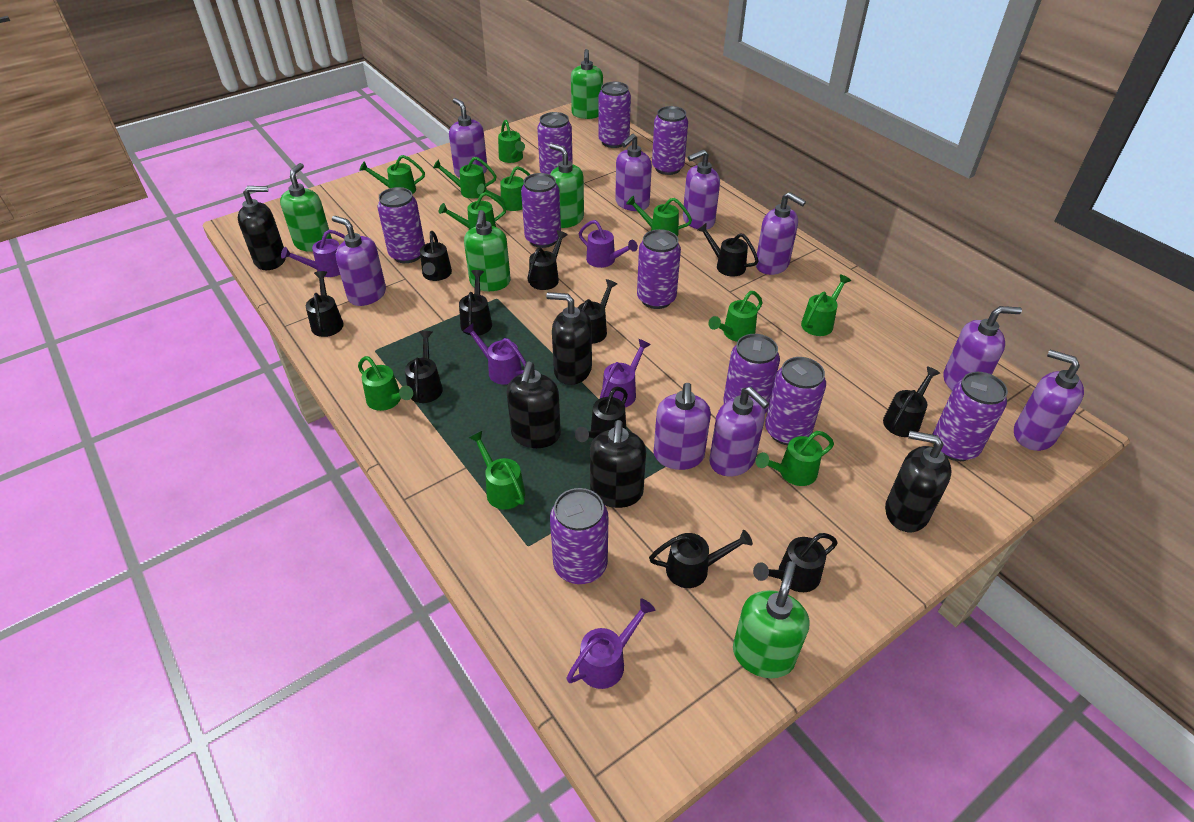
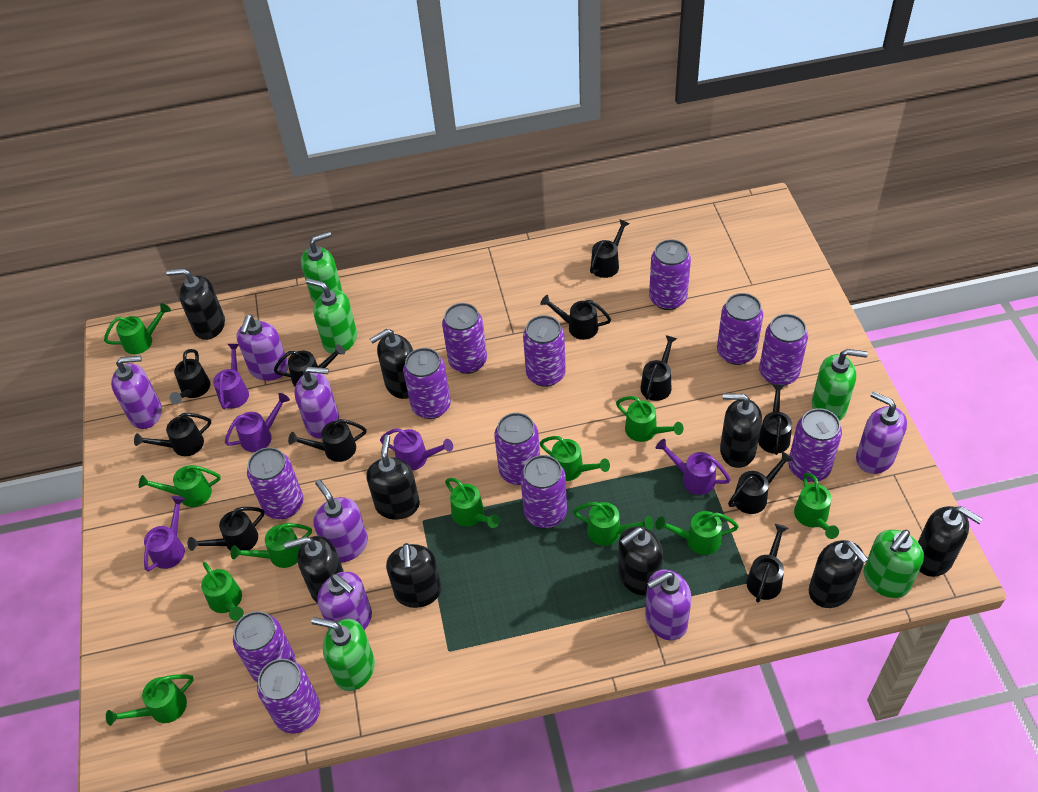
black soap dispenser: 5 -> 9
purple can: 10 -> 12
purple soap dispenser: 9 -> 7

